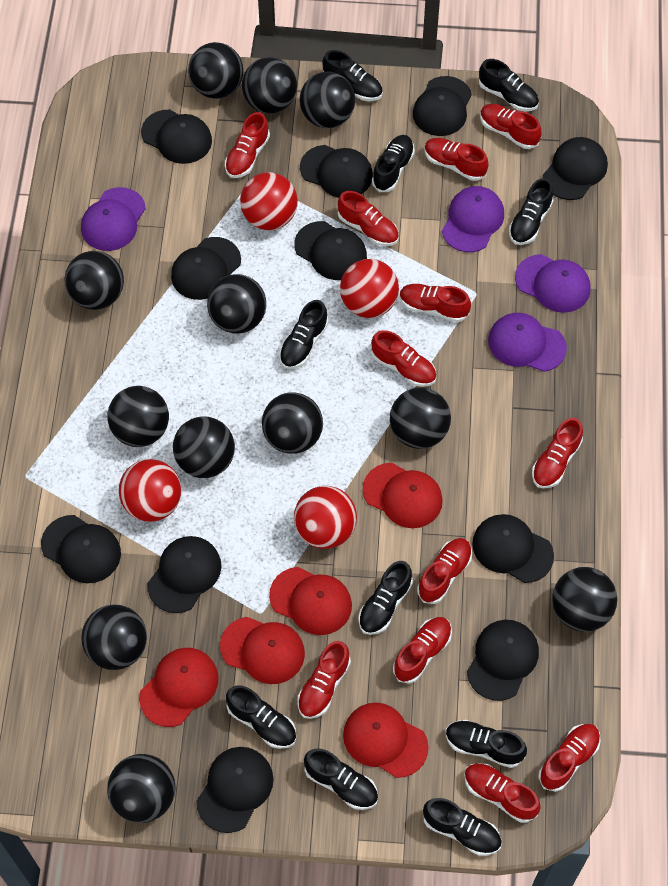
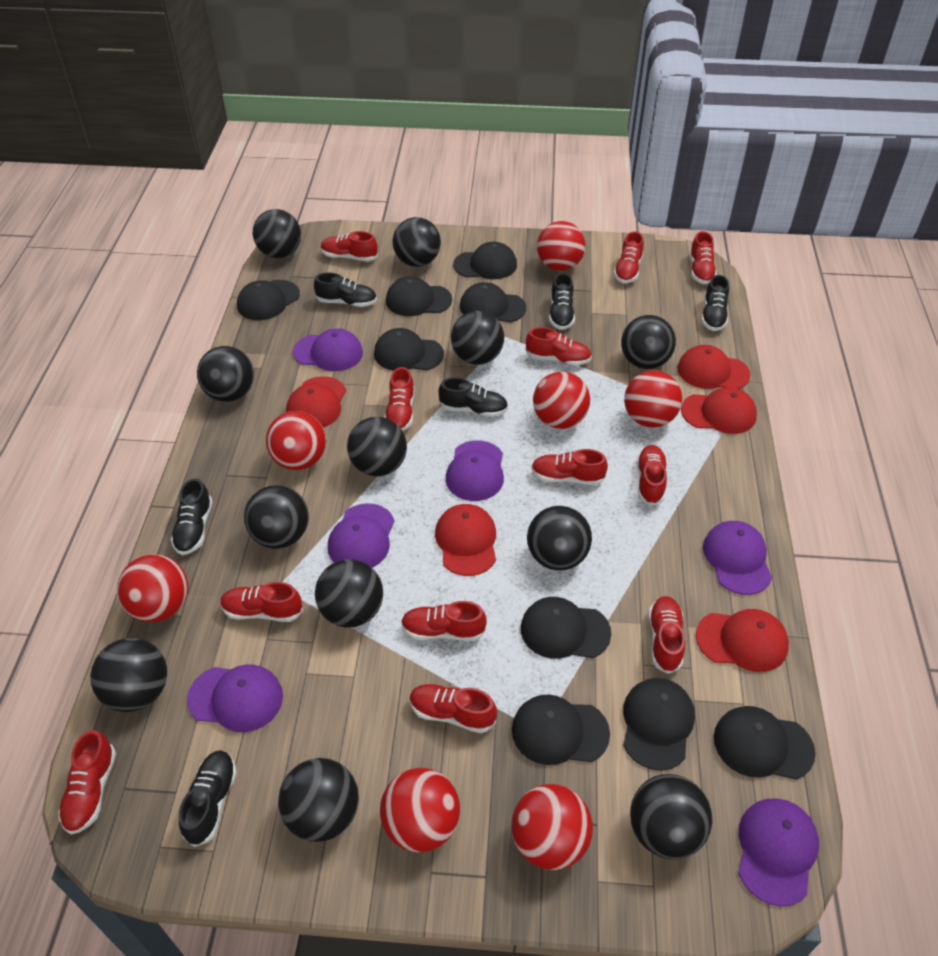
black cap: 11 -> 9
black shoe: 10 -> 6
purple cap: 4 -> 6
red ball: 4 -> 7

